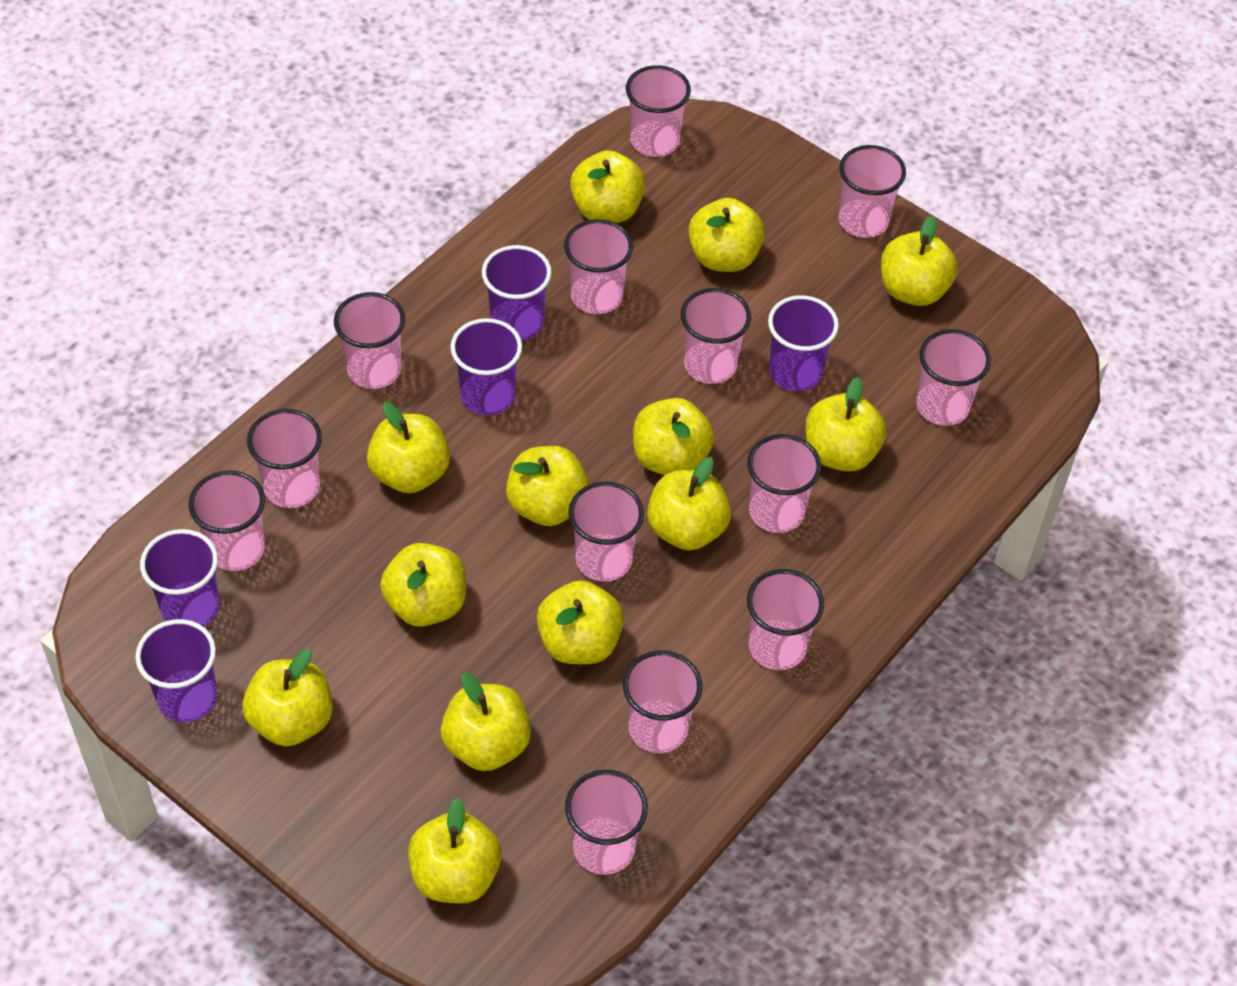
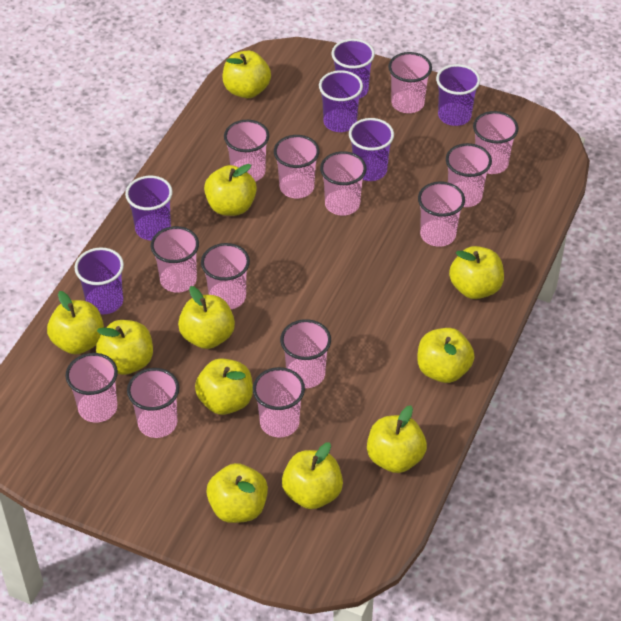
purple cup: 5 -> 6
yellow apple: 13 -> 11

